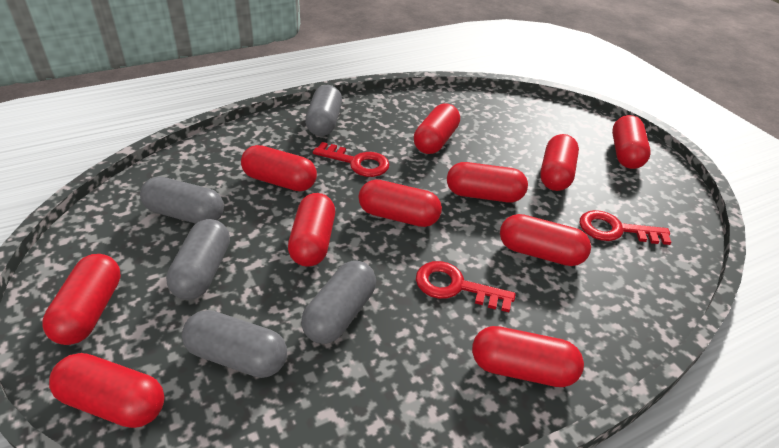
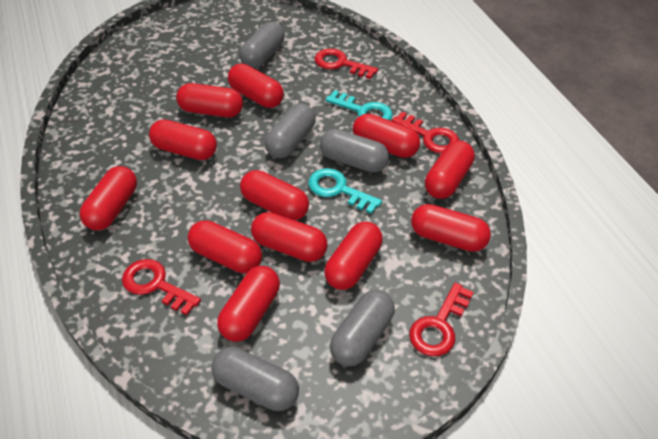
red capsule: 11 -> 12
red key: 3 -> 4
turquoise key: 0 -> 2

